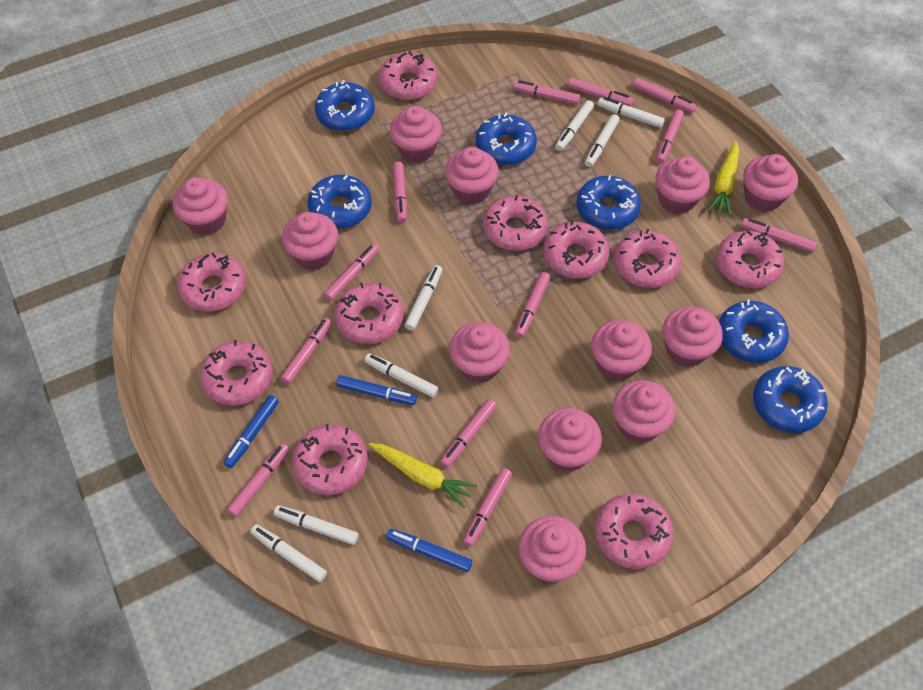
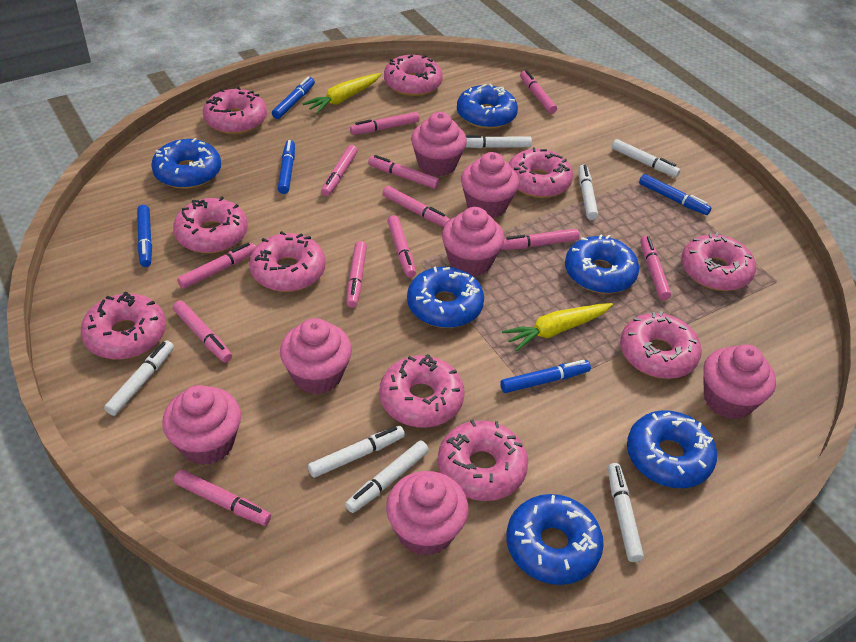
blue marker: 3 -> 5
pink cupcake: 12 -> 7

